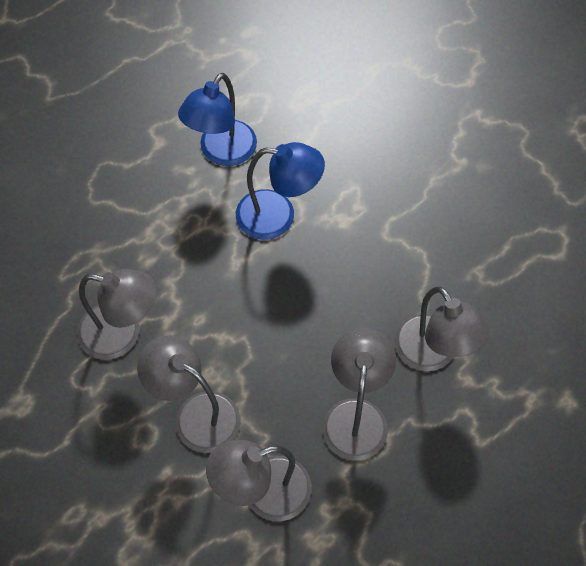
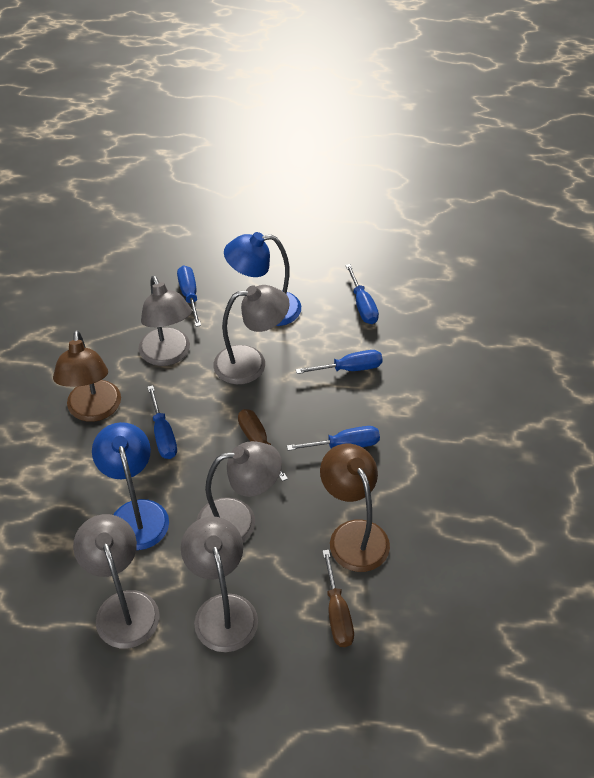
blue screwdriver: 0 -> 5
brown lamp: 0 -> 2
brown screwdriver: 0 -> 2

